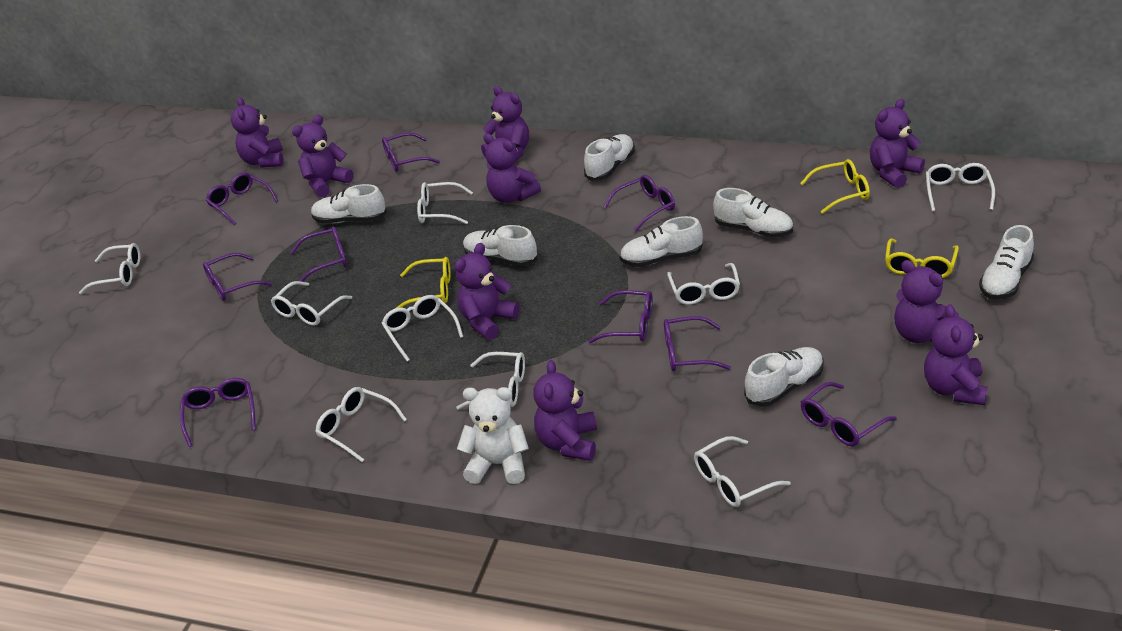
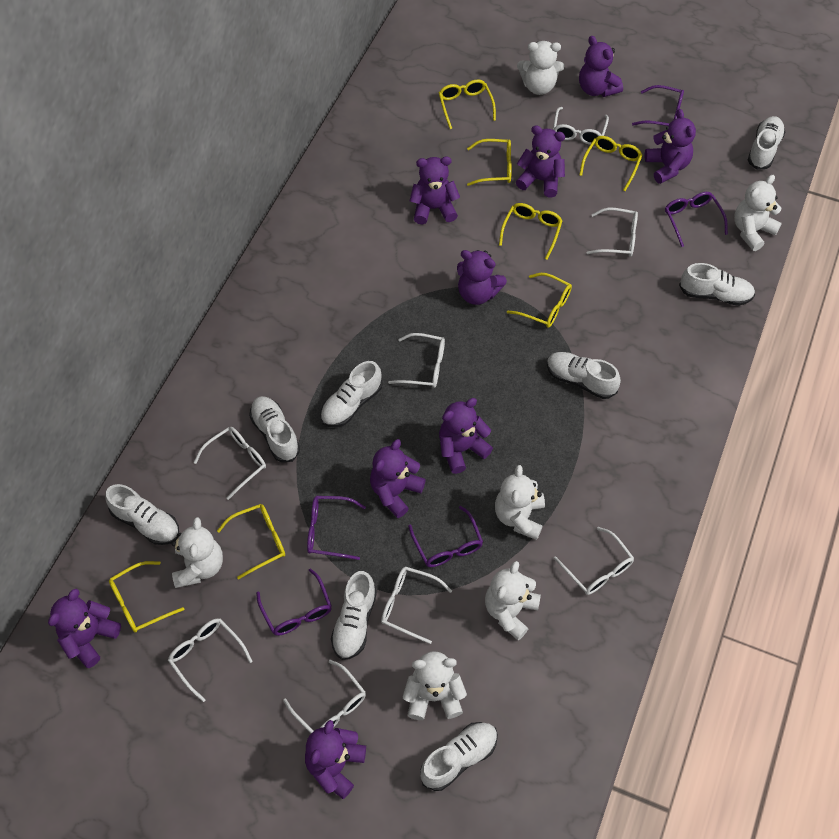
purple glasses: 9 -> 5
white glasses: 9 -> 8
white shoe: 7 -> 8
white teddy bear: 1 -> 6
yellow glasses: 3 -> 7

